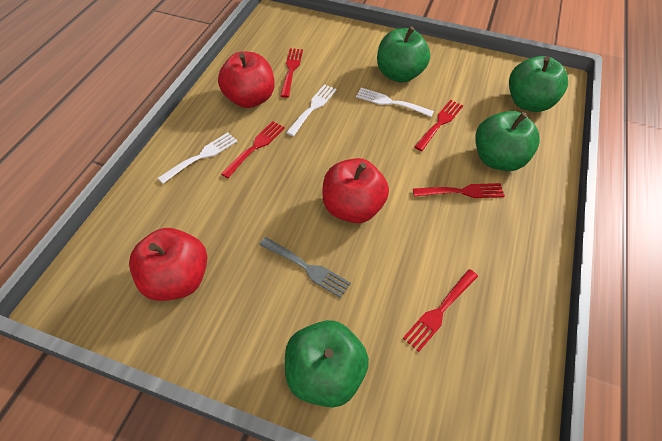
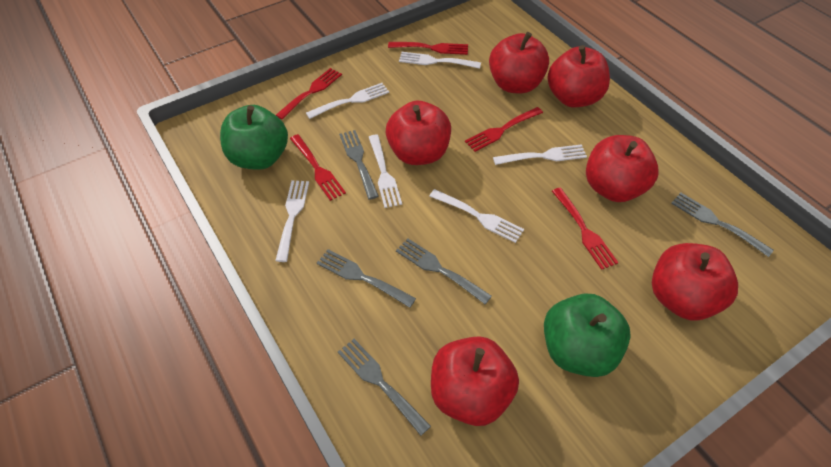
green apple: 4 -> 2
grey fork: 1 -> 5
red apple: 3 -> 6
white fork: 3 -> 6

